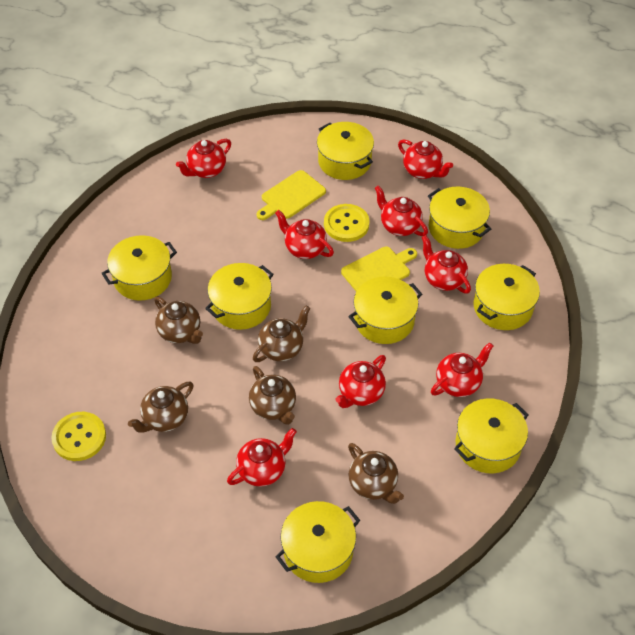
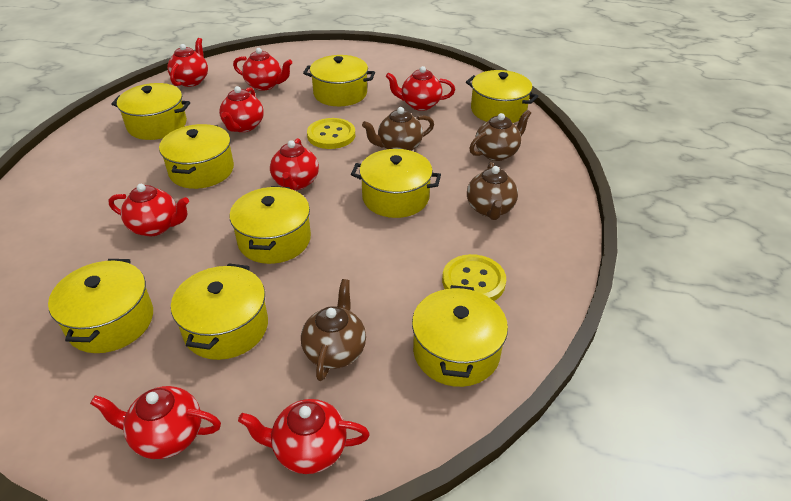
brown teapot: 5 -> 4
yellow cutting board: 2 -> 0
yellow pot: 8 -> 9

